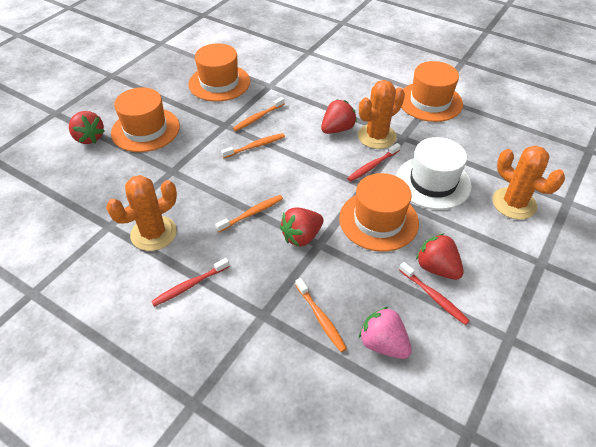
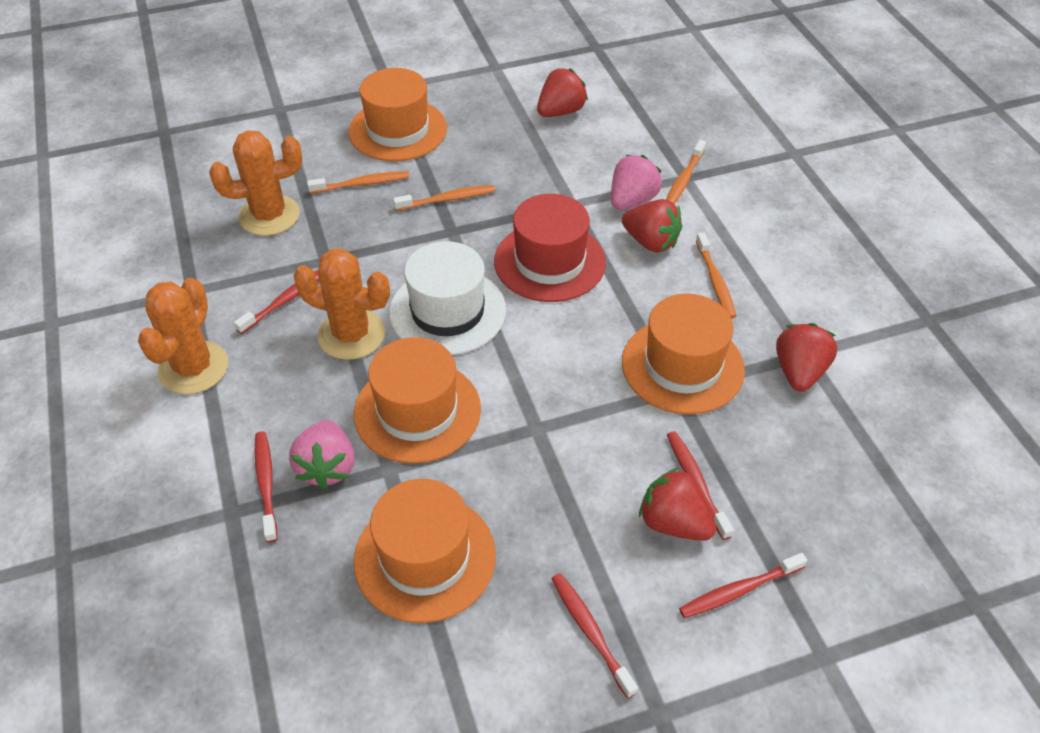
pink strawberry: 1 -> 2
red hat: 0 -> 1
red toothbrush: 3 -> 5

